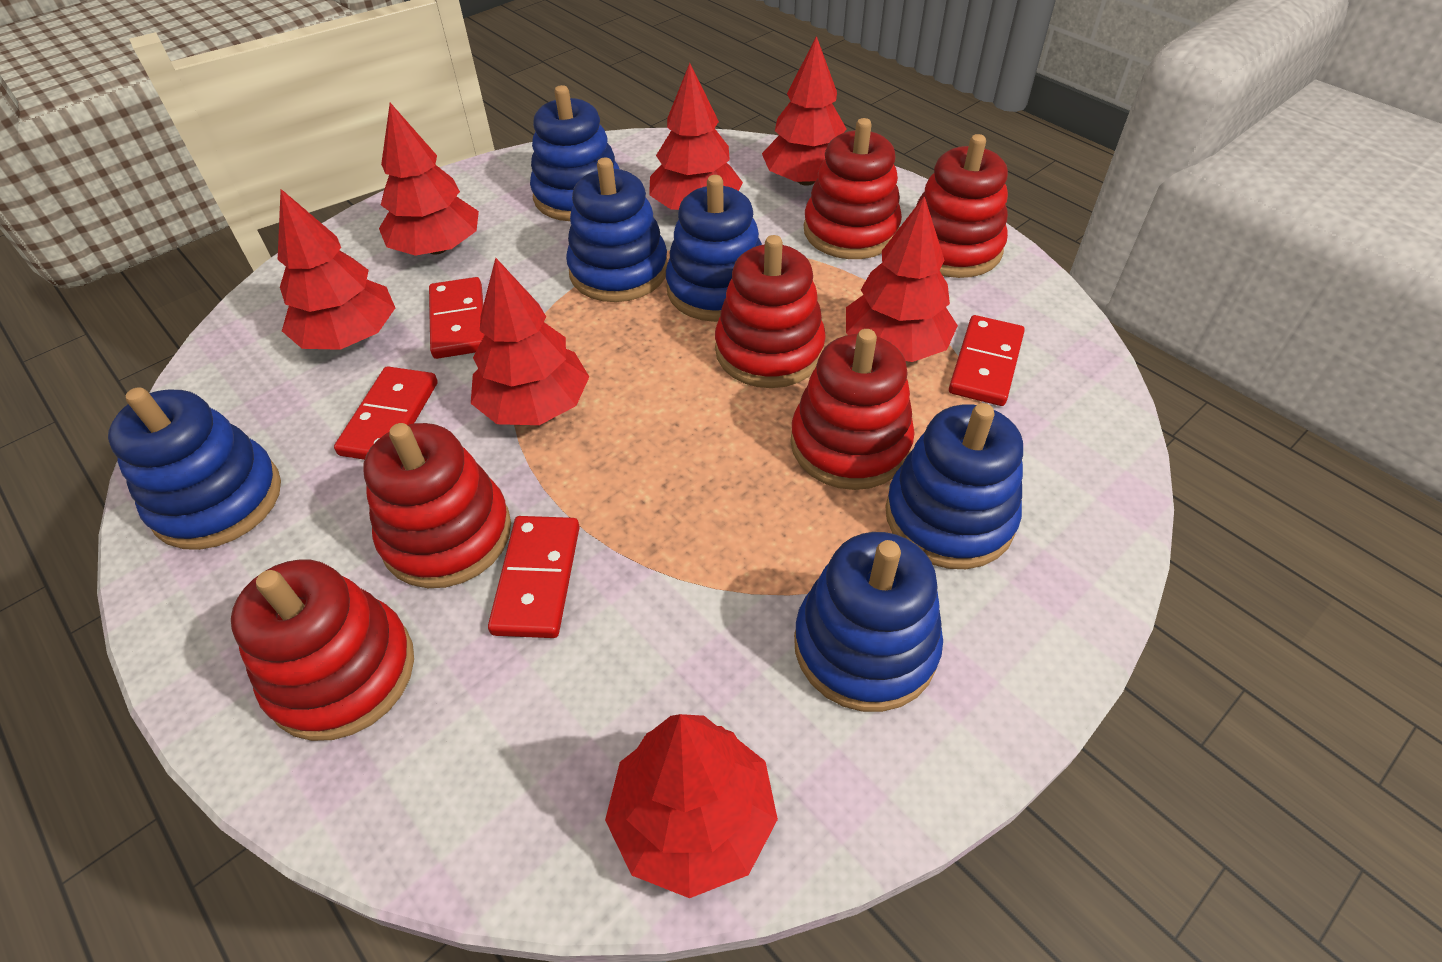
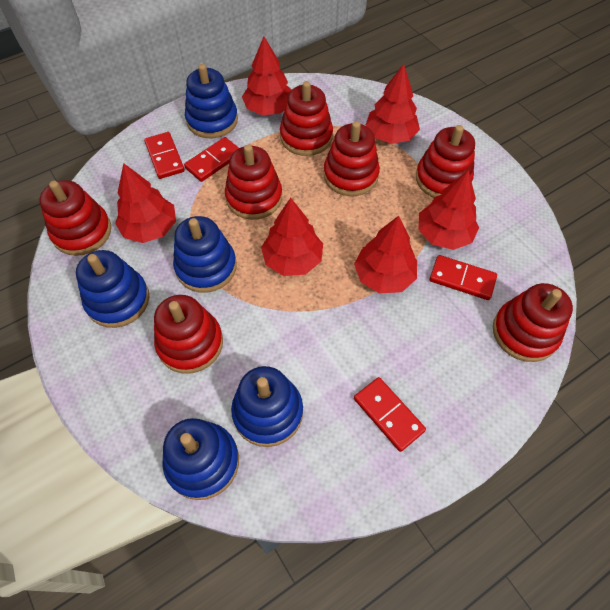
blue stacking toy: 6 -> 5
red stacking toy: 6 -> 7
red tree: 7 -> 6

